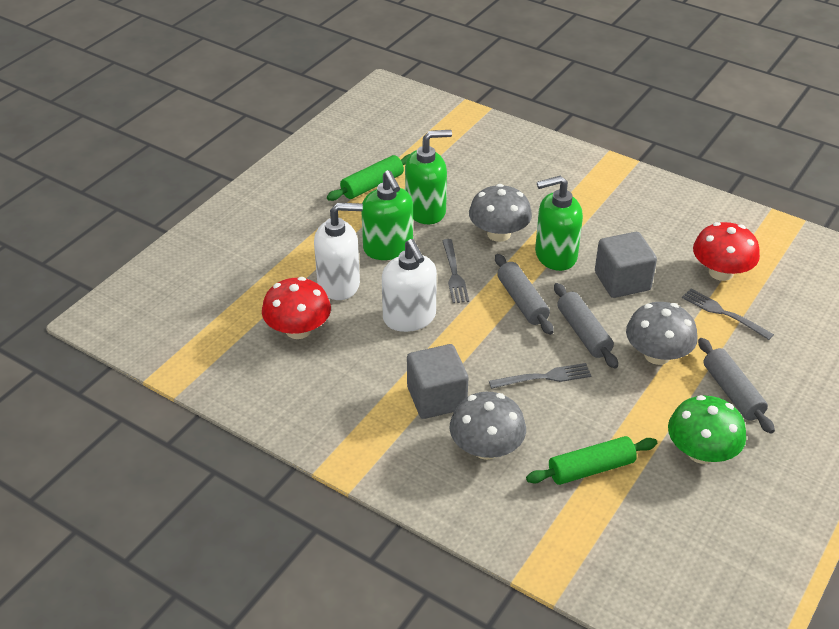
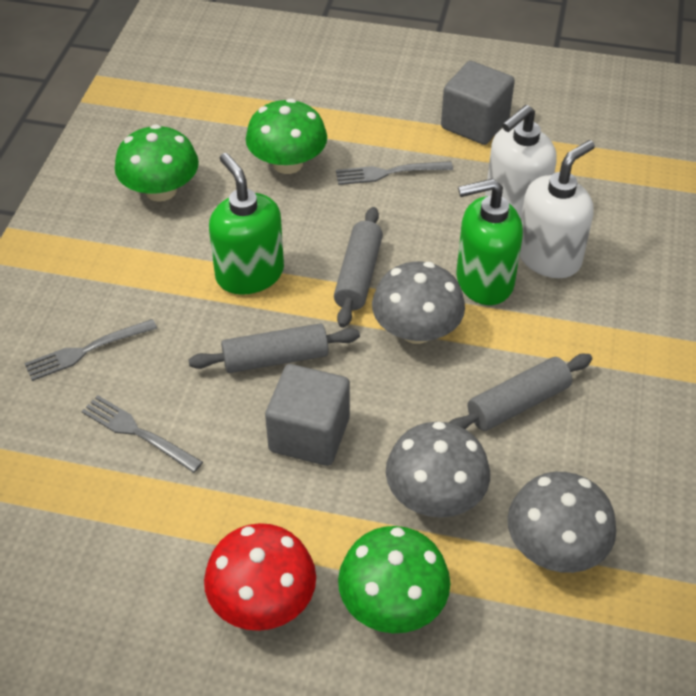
green mushroom: 1 -> 3
green rolling pin: 2 -> 0
green soap dispenser: 3 -> 2
red mushroom: 2 -> 1

